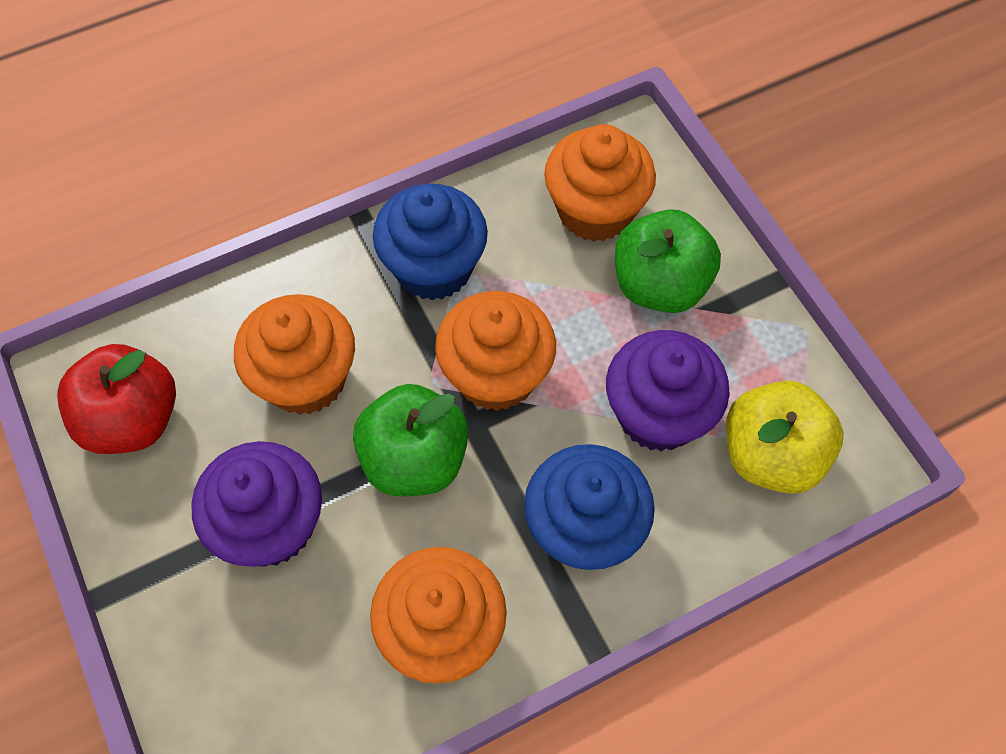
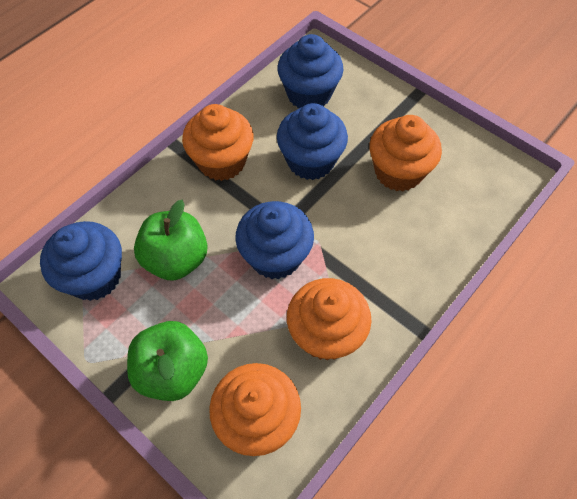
blue cupcake: 2 -> 4
purple cupcake: 2 -> 0
red apple: 1 -> 0
yellow apple: 1 -> 0

